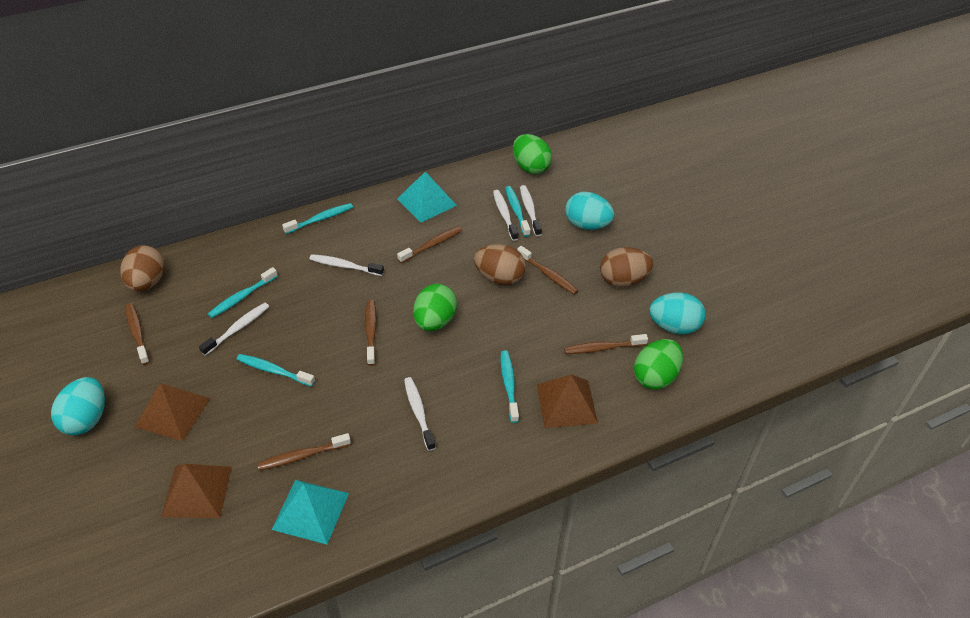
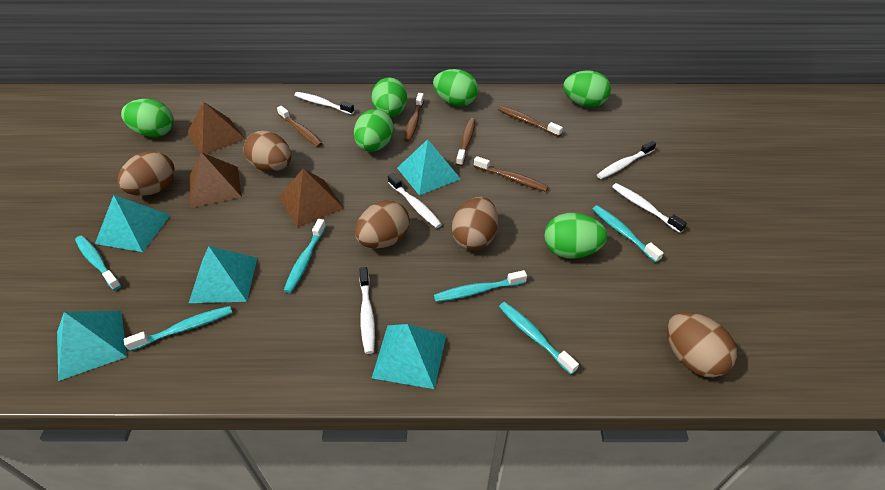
brown egg: 3 -> 5
brown toothbrush: 6 -> 5
green egg: 3 -> 6
turquoise egg: 3 -> 0
turquoise pyramid: 2 -> 5
turquoise toothbrush: 5 -> 6

